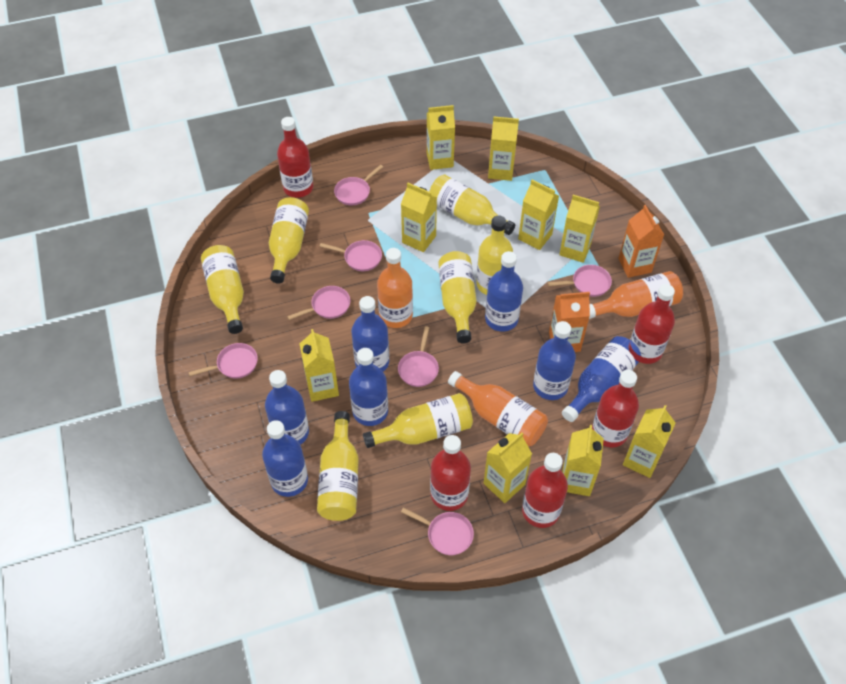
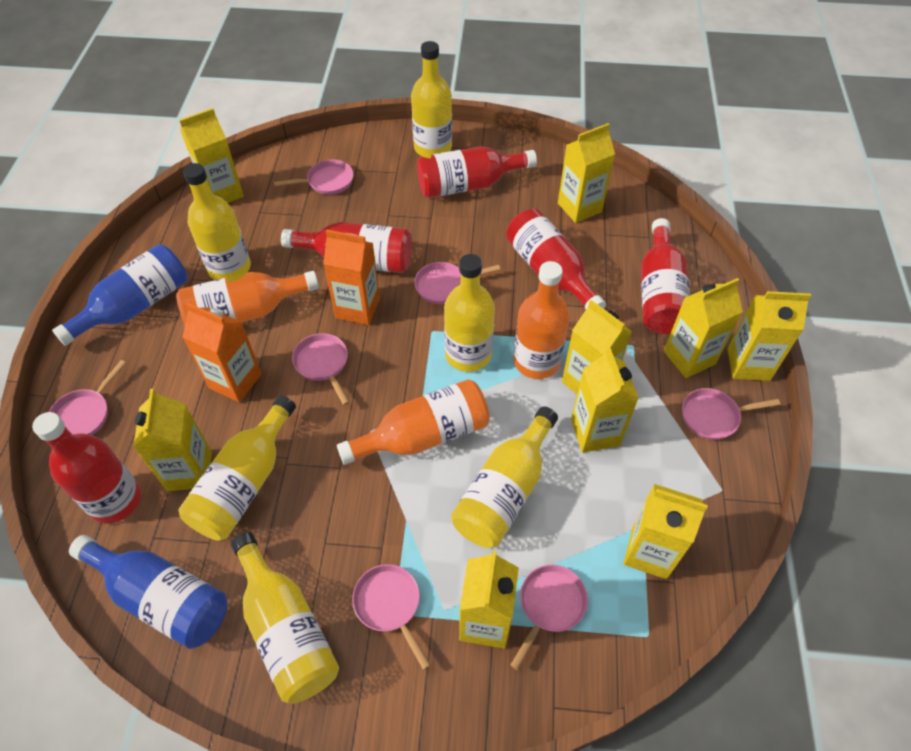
blue bottle: 7 -> 2
yellow bottle: 7 -> 6

